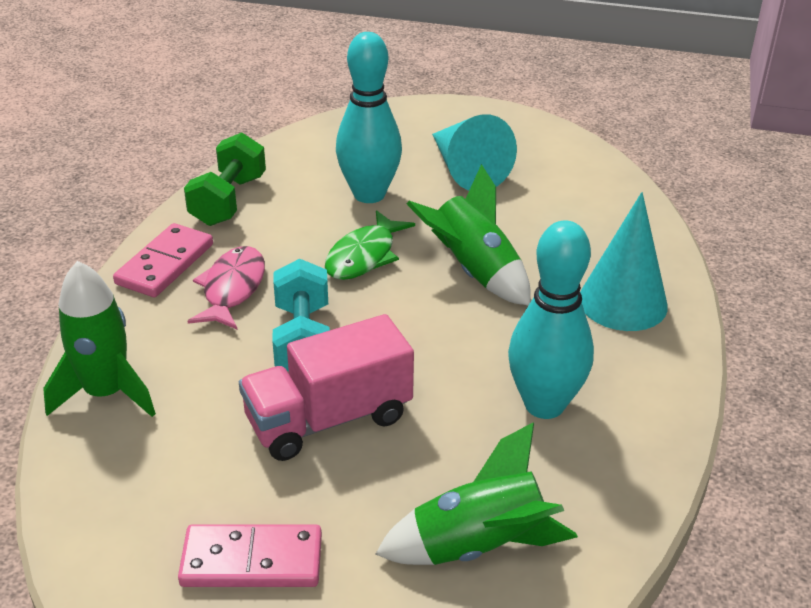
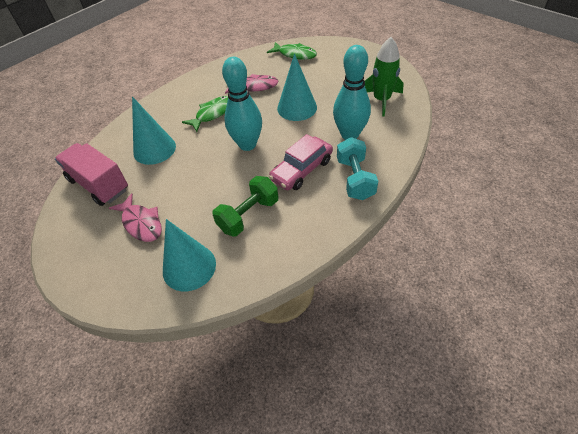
green fish: 1 -> 2
green rocket: 3 -> 1
pink car: 0 -> 1
pink domino: 2 -> 0
pink fish: 1 -> 2
turquoise cone: 2 -> 3

